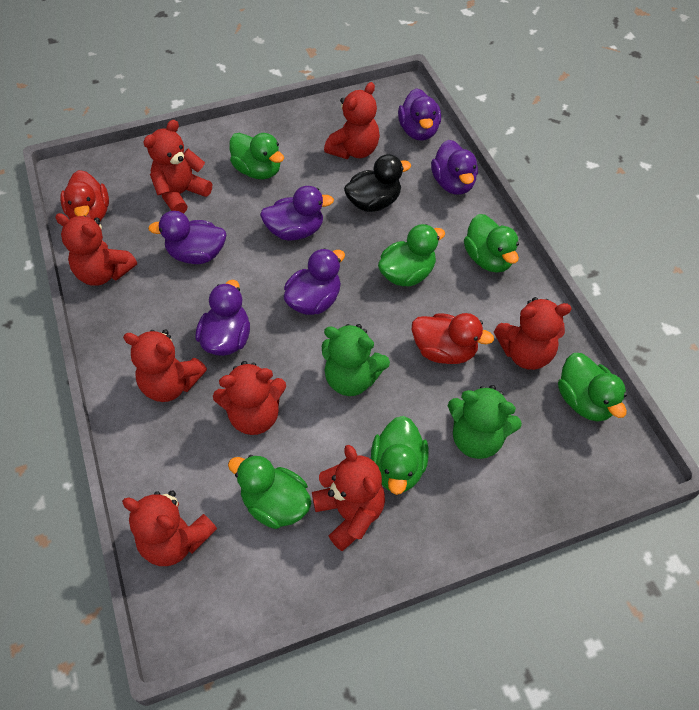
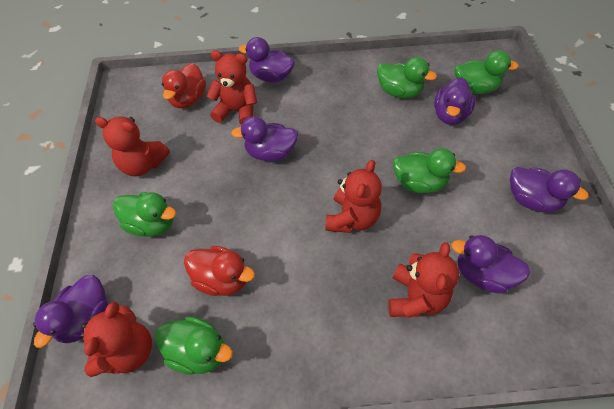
black duck: 1 -> 0
green duck: 6 -> 5
green teddy bear: 2 -> 0
red teddy bear: 8 -> 5

